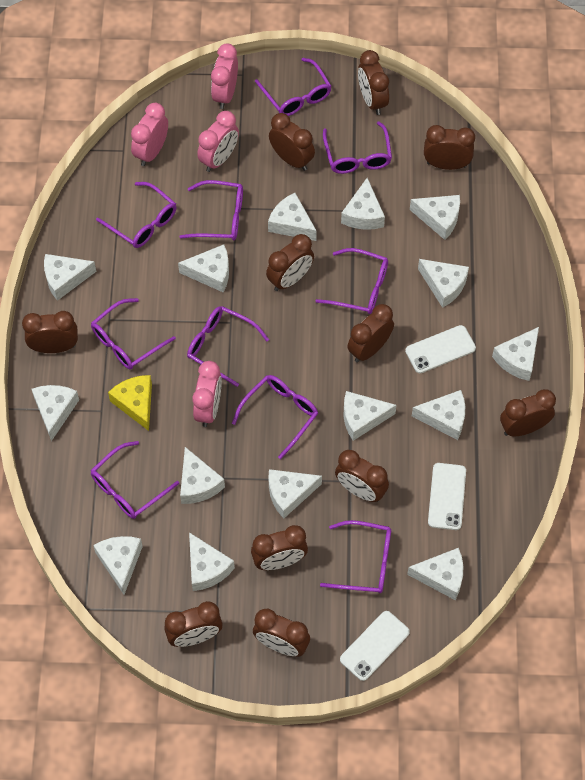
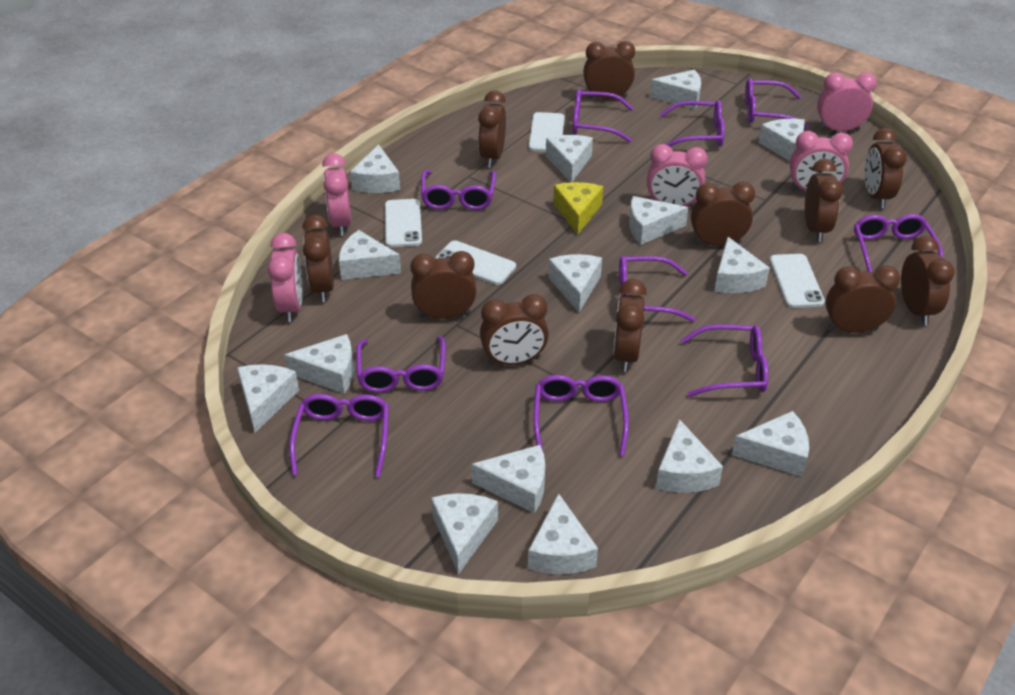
pink clock: 4 -> 5
white phone: 3 -> 4

